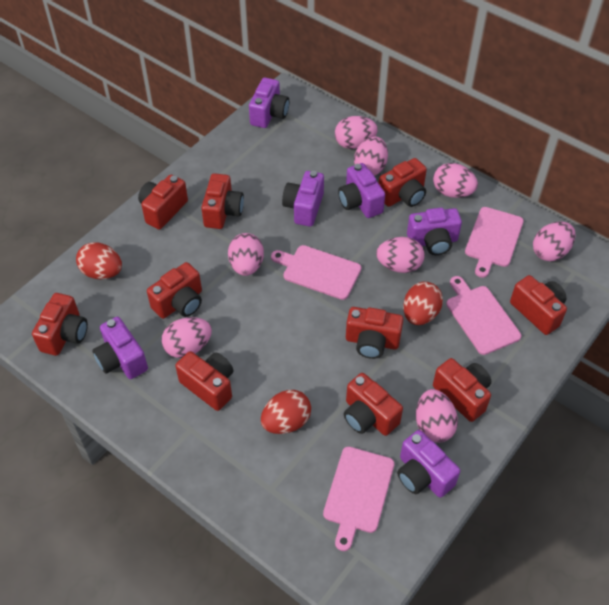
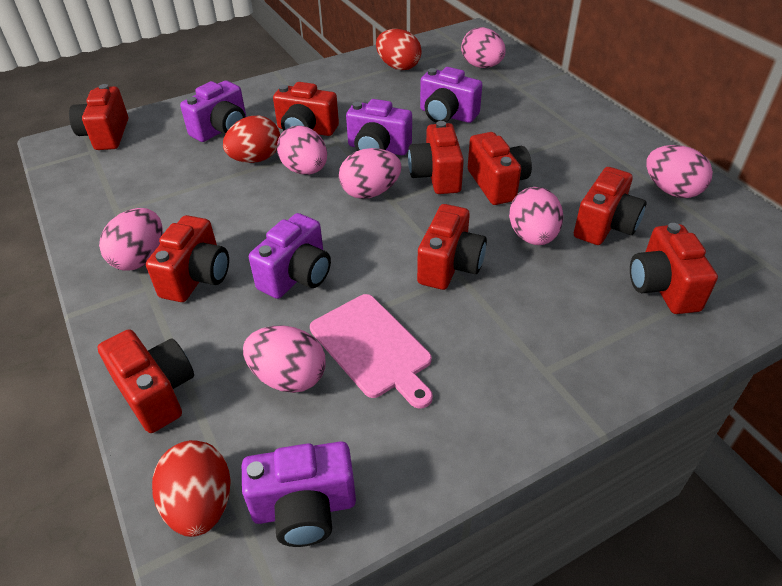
pink cutting board: 4 -> 1
pink egg: 8 -> 7
purple camera: 6 -> 5
red camera: 10 -> 9

